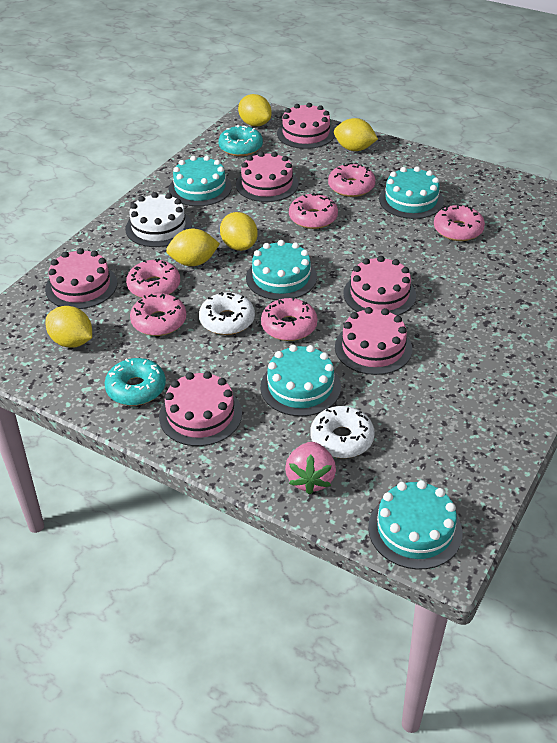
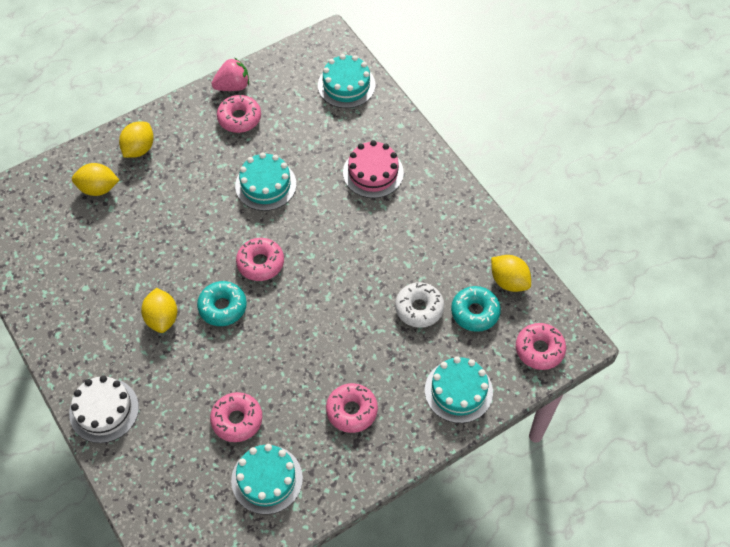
pink cake: 6 -> 1
pink donut: 6 -> 5
turquoise cake: 5 -> 4
white donut: 2 -> 1
yellow lemon: 5 -> 4

